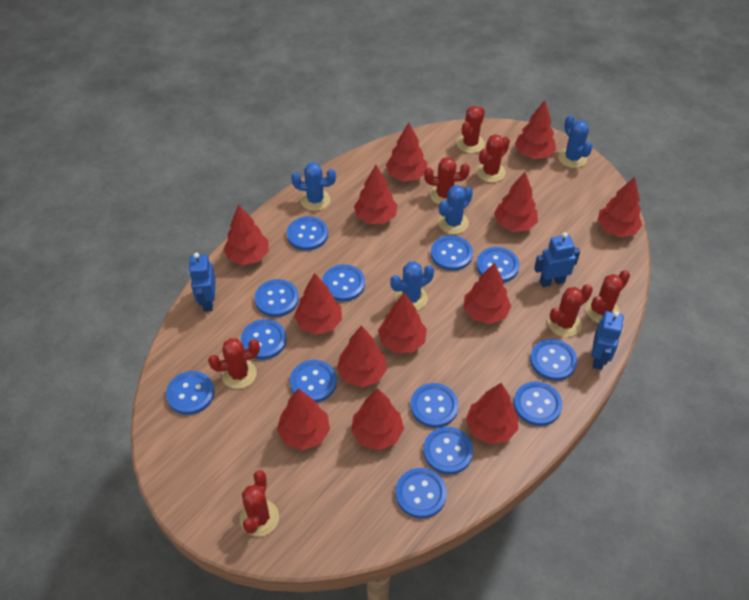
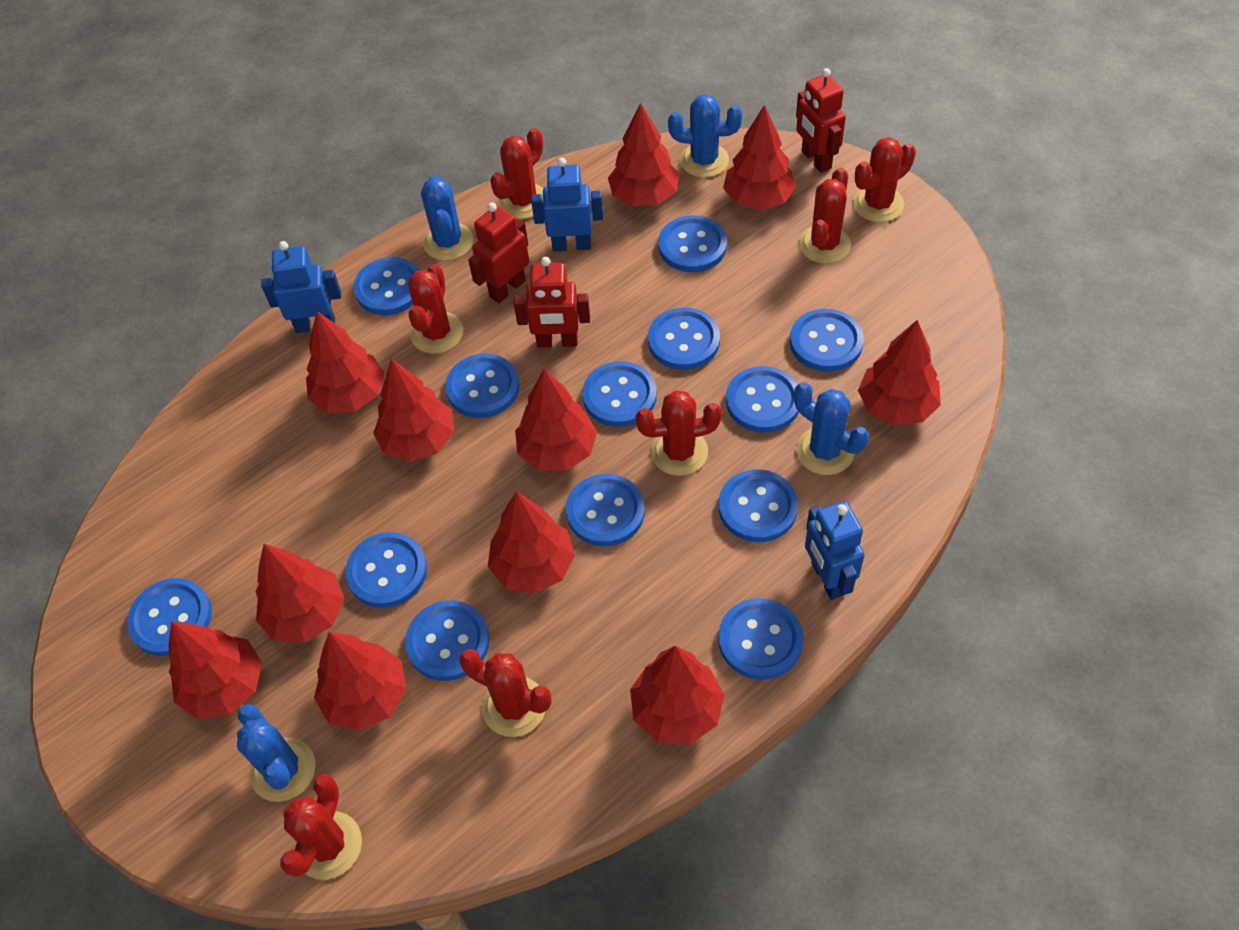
red robot: 0 -> 3
red tree: 13 -> 11

